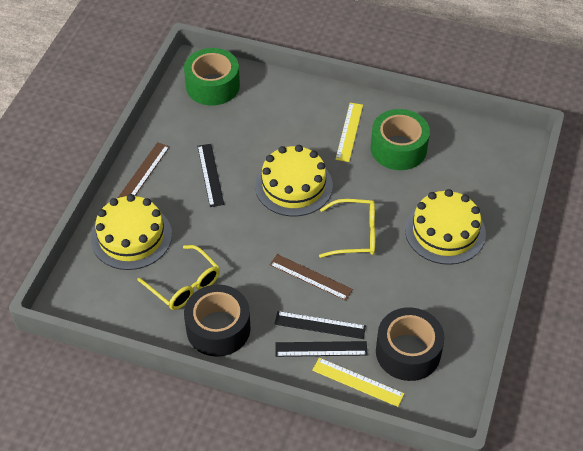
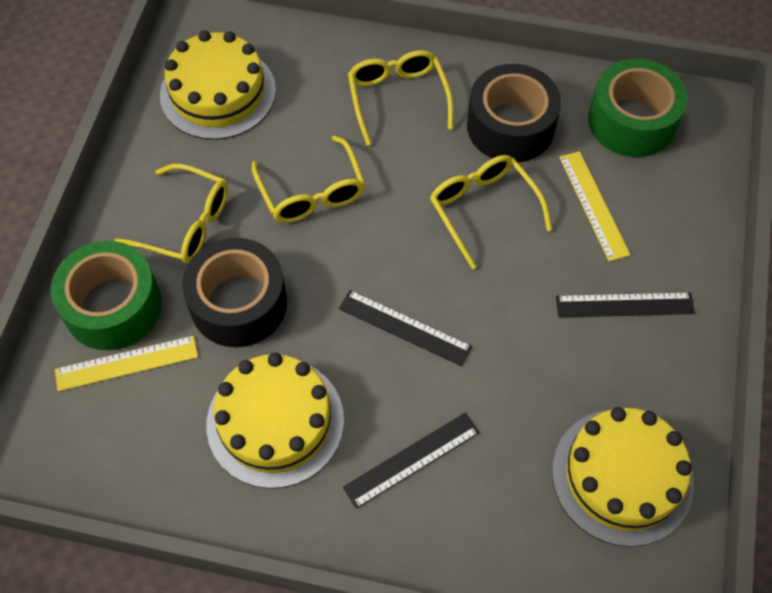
brown ruler: 2 -> 0
yellow glasses: 2 -> 4

